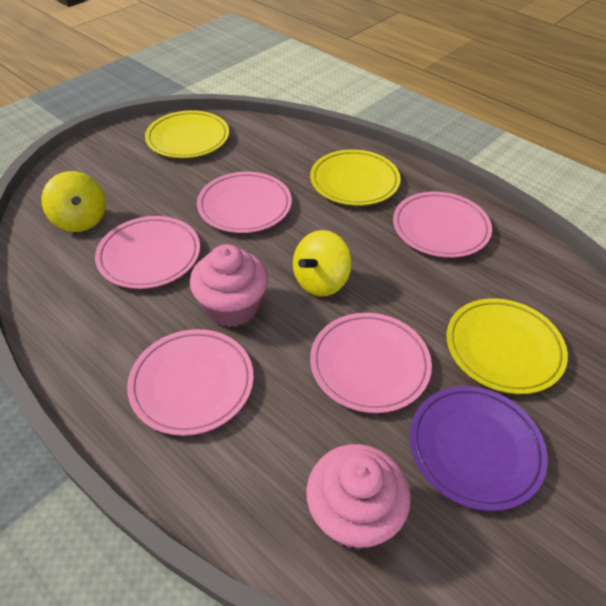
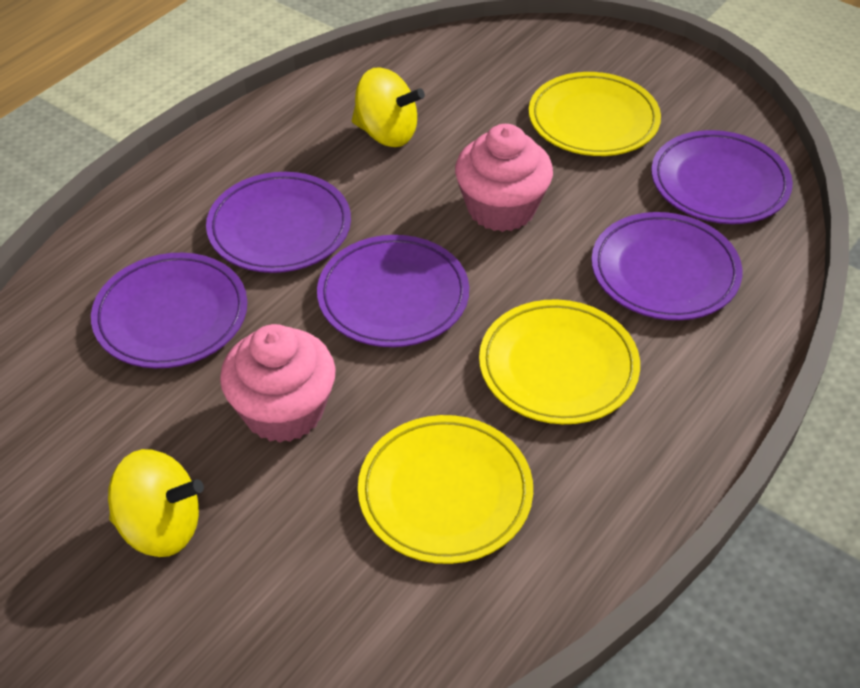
pink plate: 5 -> 0
purple plate: 1 -> 5

